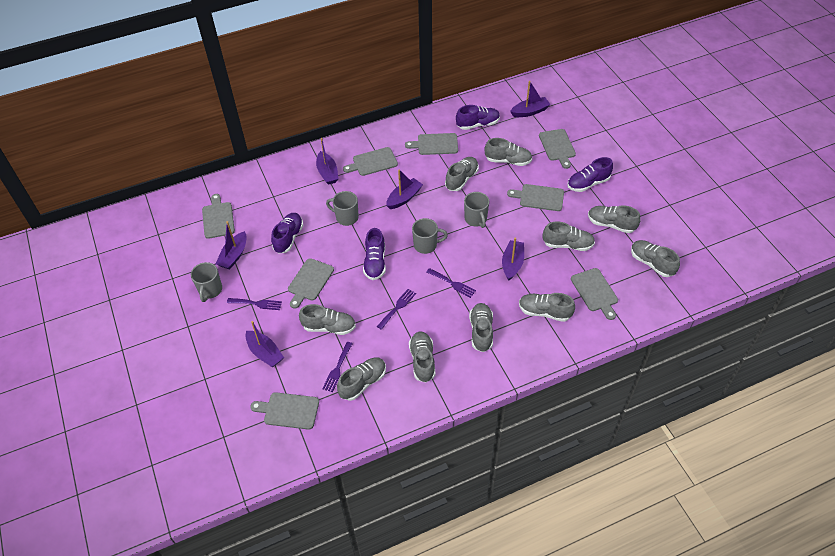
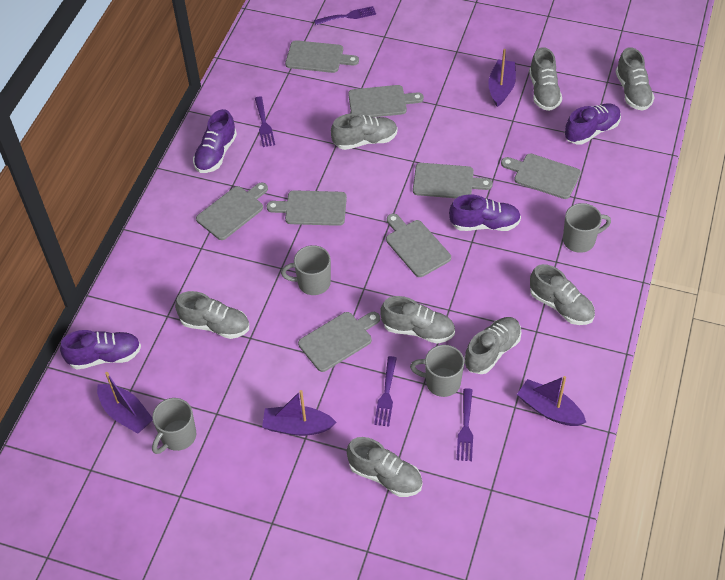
grey shoe: 10 -> 8
purple boat: 6 -> 4

